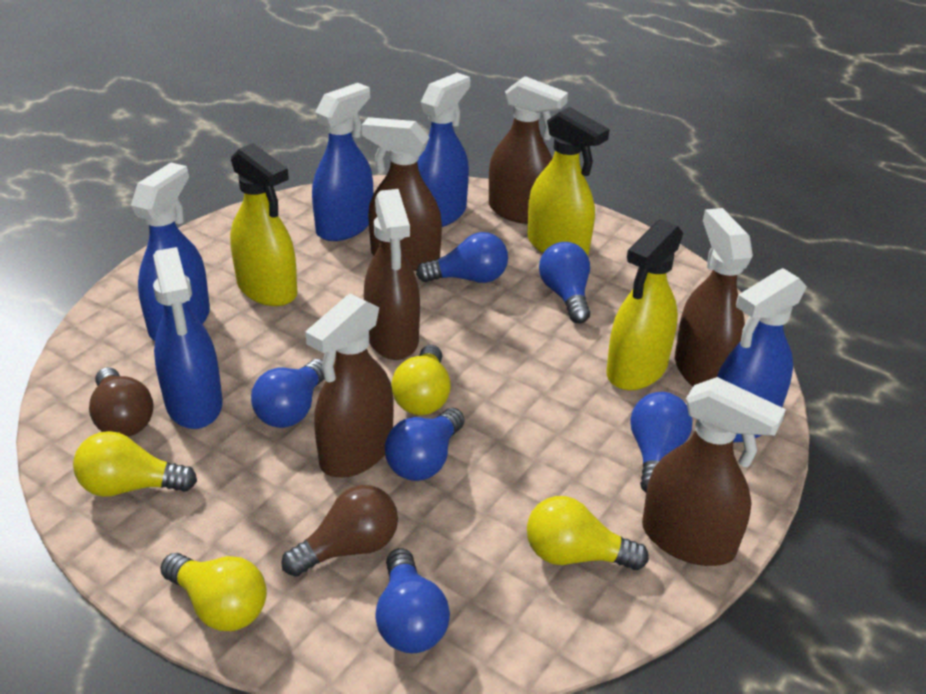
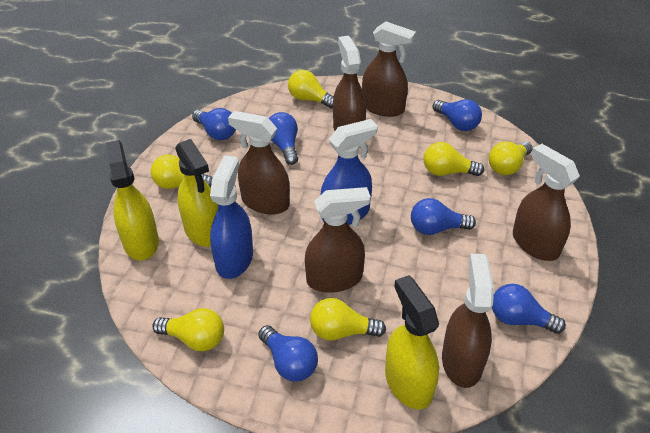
blue spray bottle: 5 -> 2
brown light bulb: 2 -> 0
yellow light bulb: 4 -> 6

